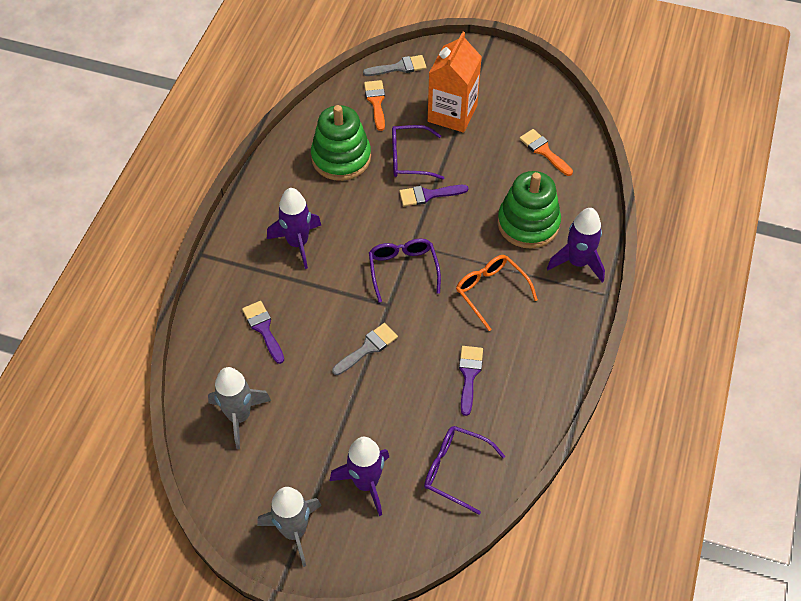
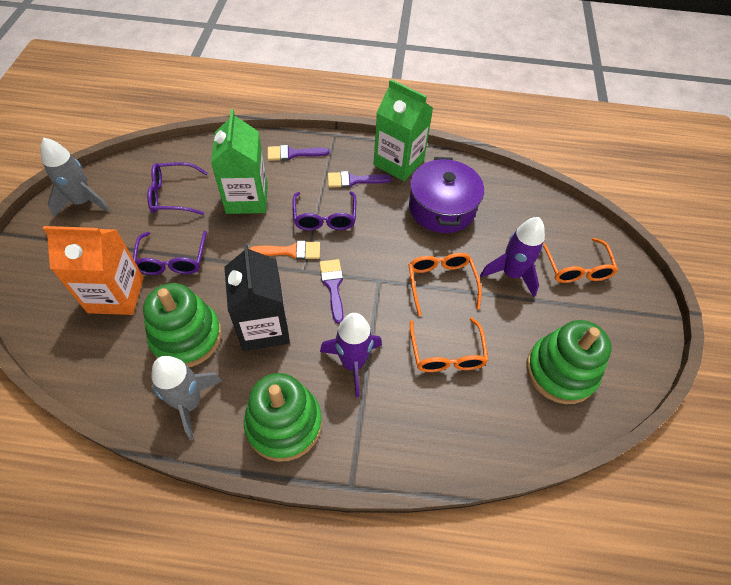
black carton: 0 -> 1
green carton: 0 -> 2
green stacking toy: 2 -> 3
grey brush: 2 -> 0
orange brush: 2 -> 1
orange glasses: 1 -> 3
purple pot: 0 -> 1
purple rocket: 3 -> 2

